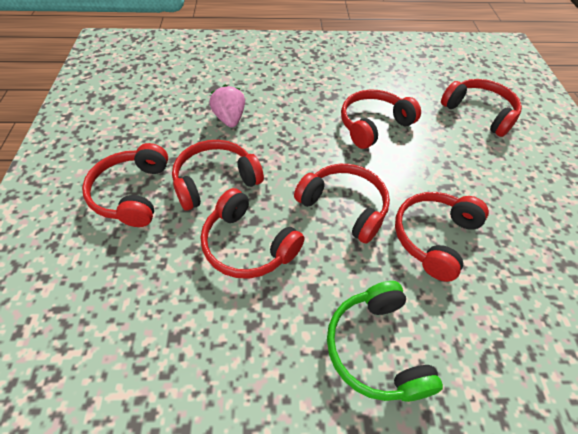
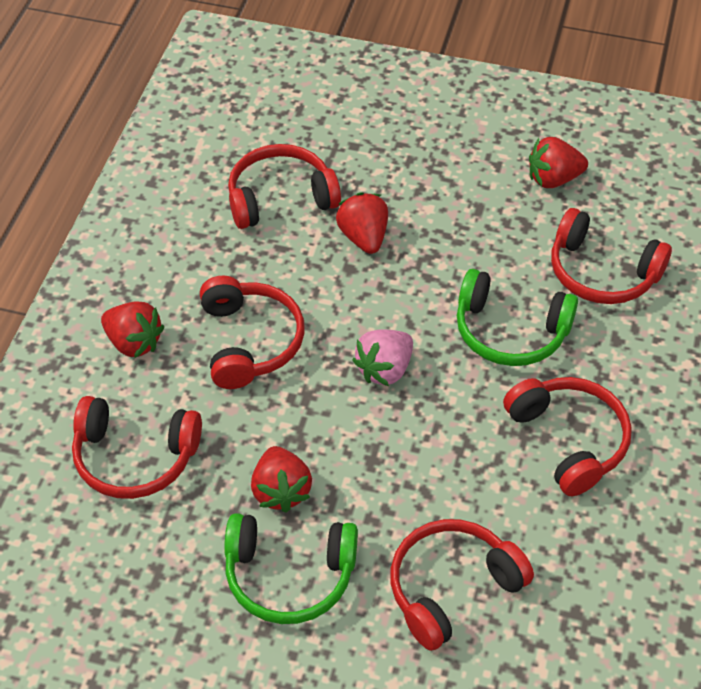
green headphones: 1 -> 2
red headphones: 7 -> 6
red strawberry: 0 -> 4

